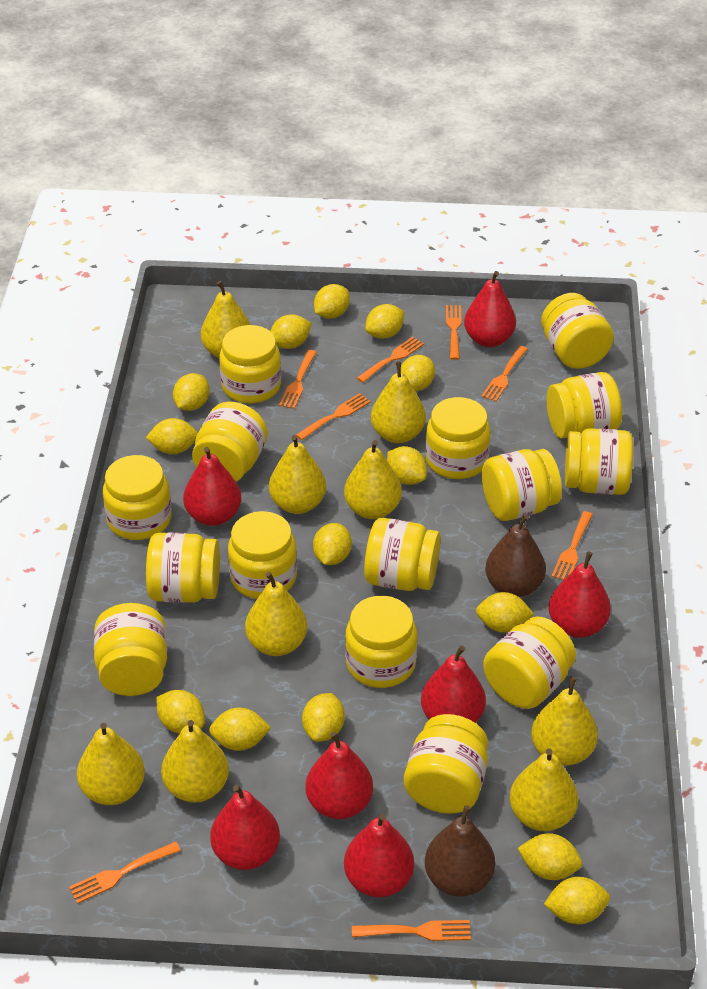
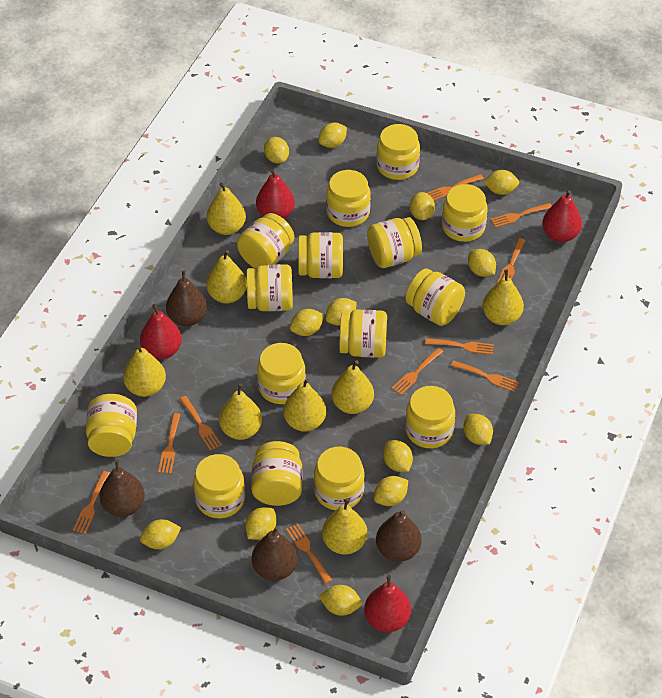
brown pear: 2 -> 4
orange fork: 8 -> 10
red pear: 7 -> 4
yellow lemon: 14 -> 13
yellow pear: 9 -> 8

